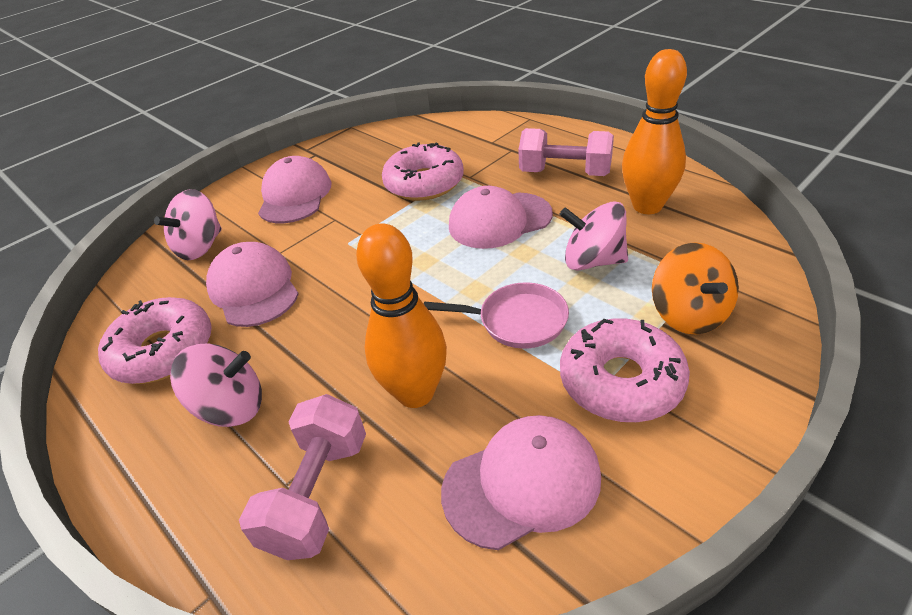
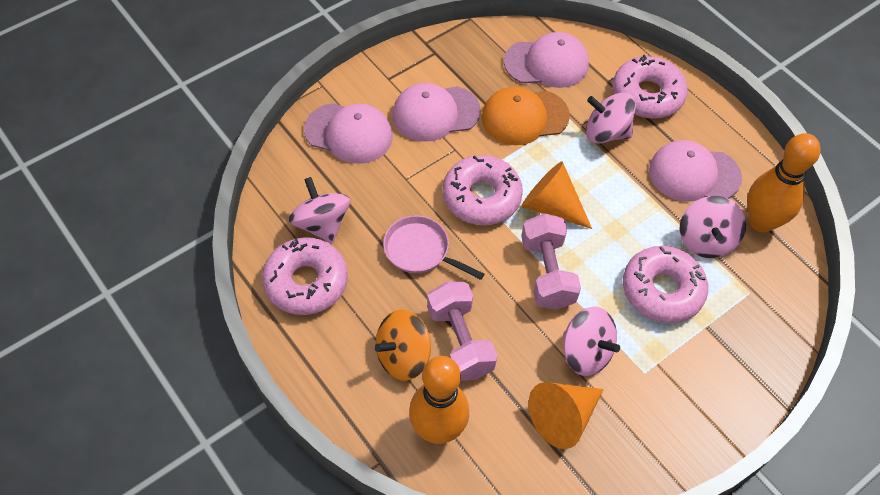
orange cap: 0 -> 1
orange cone: 0 -> 2
pink donut: 3 -> 4
pink spinning top: 3 -> 4

